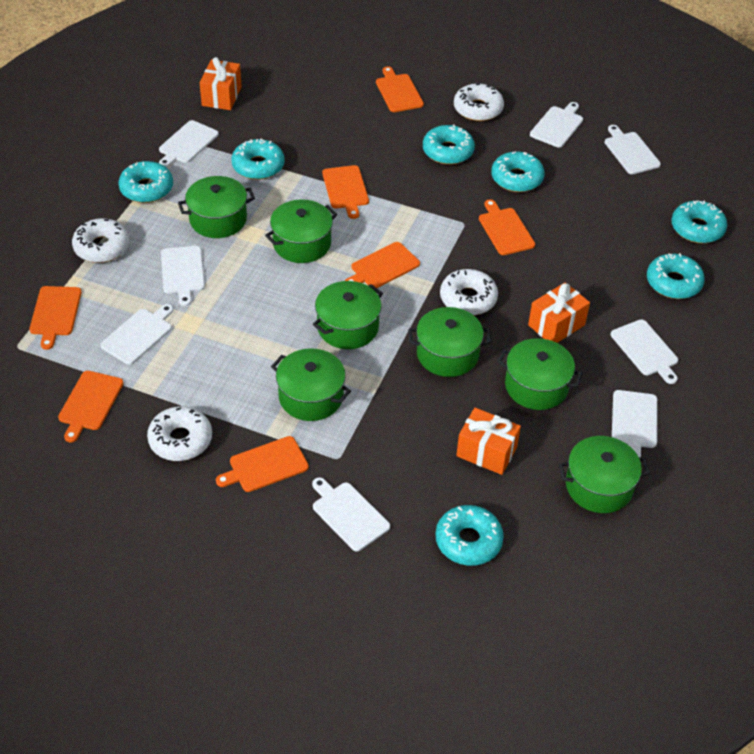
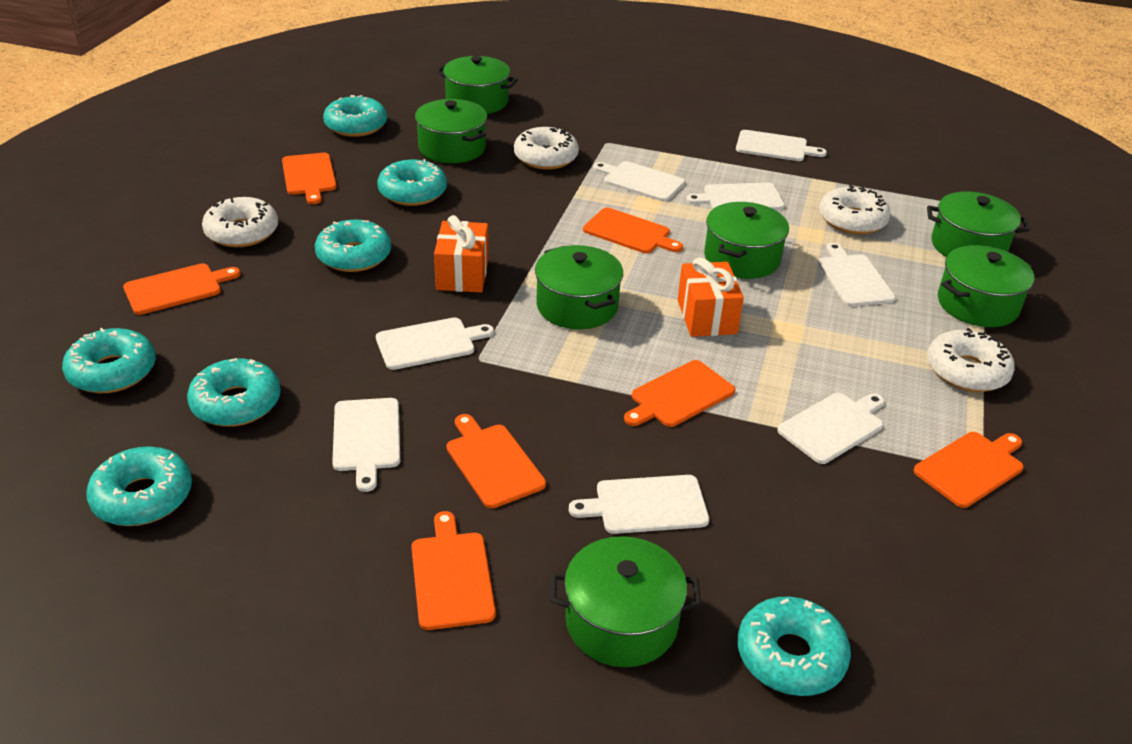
orange gift: 3 -> 2

